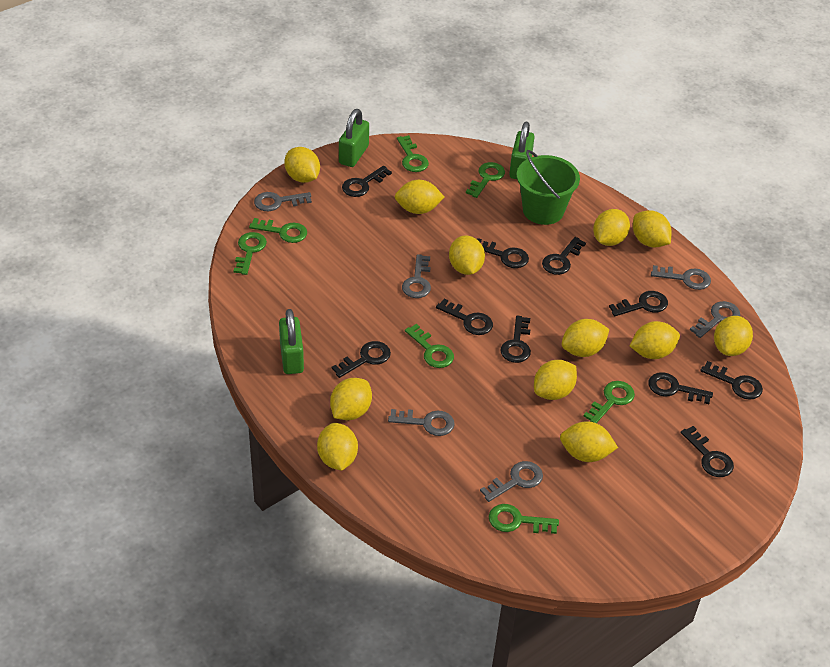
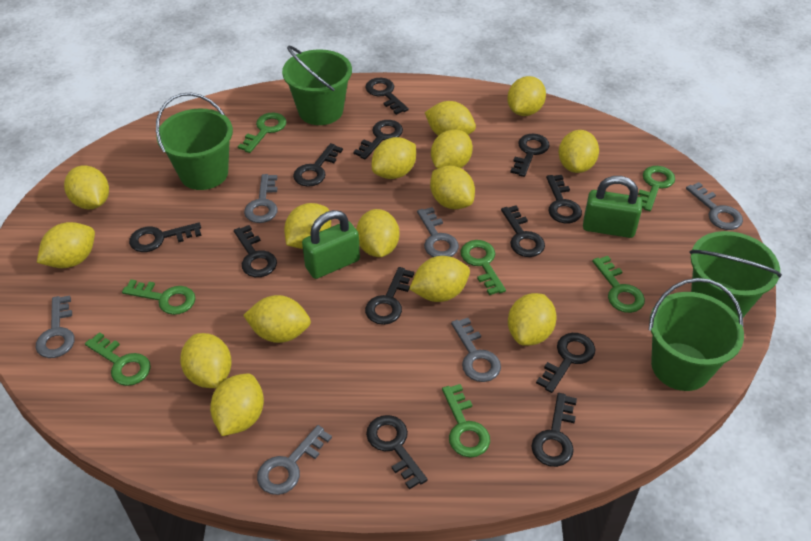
black key: 10 -> 12
green bucket: 1 -> 4
green padlock: 3 -> 2
yellow lemon: 12 -> 15

